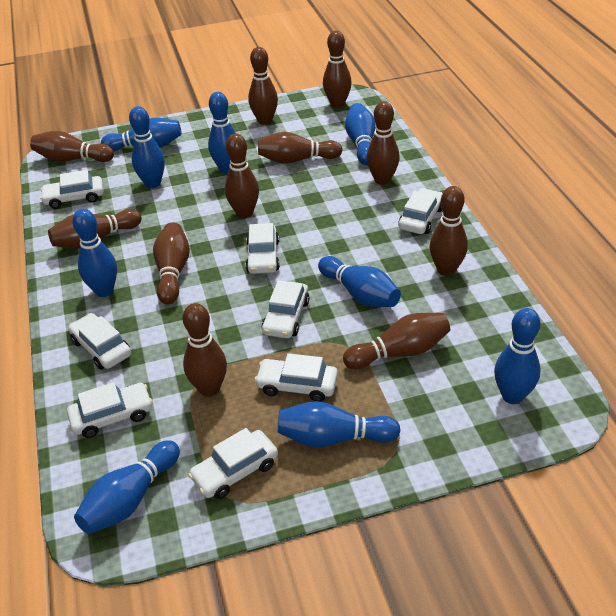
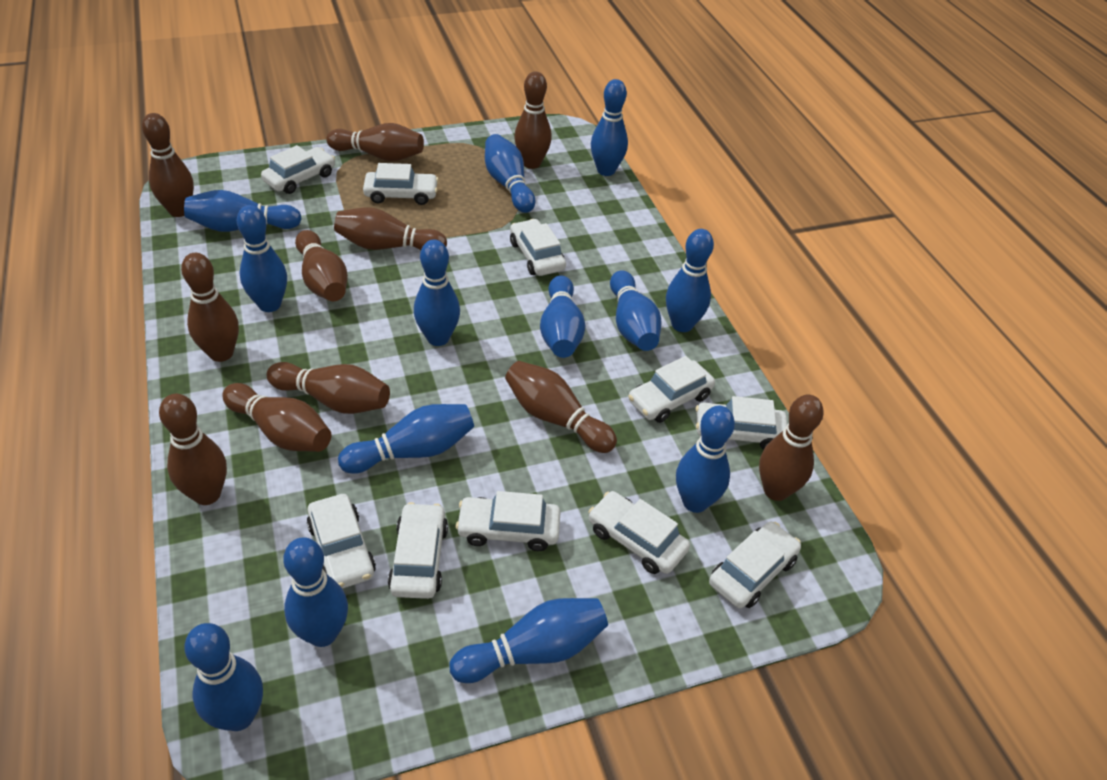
blue bowling pin: 9 -> 13
white car: 8 -> 10

